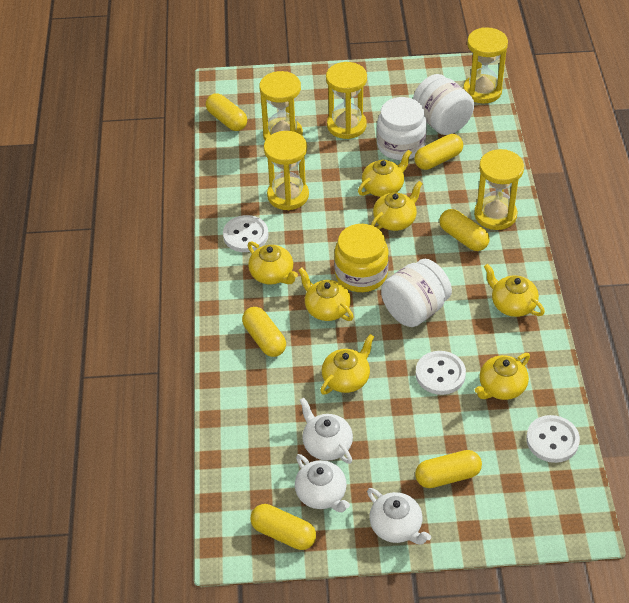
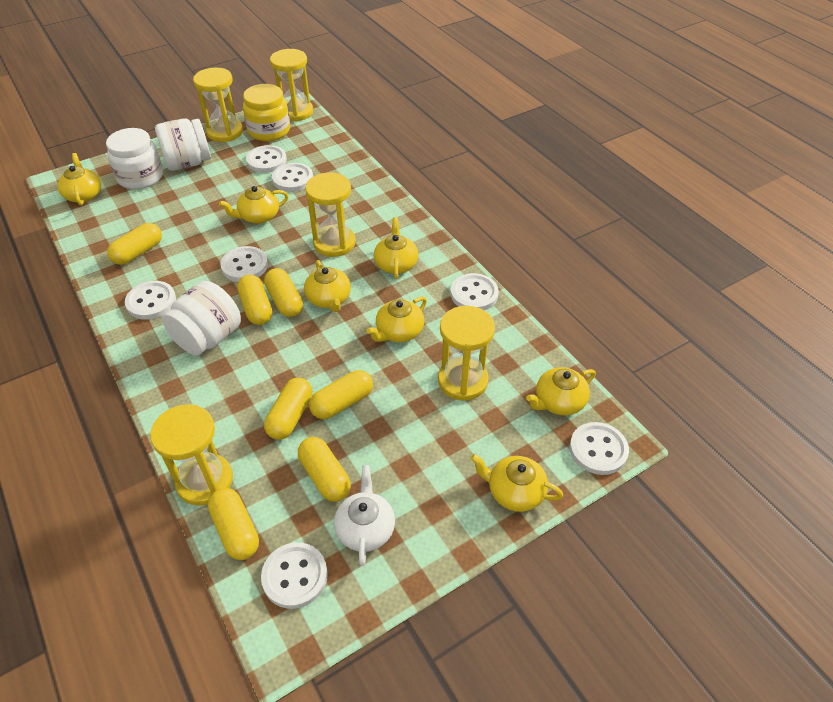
white button: 3 -> 7
white teapot: 3 -> 1
yellow capsule: 6 -> 7

